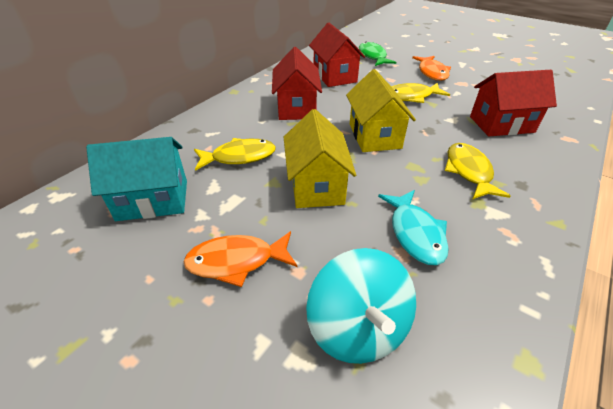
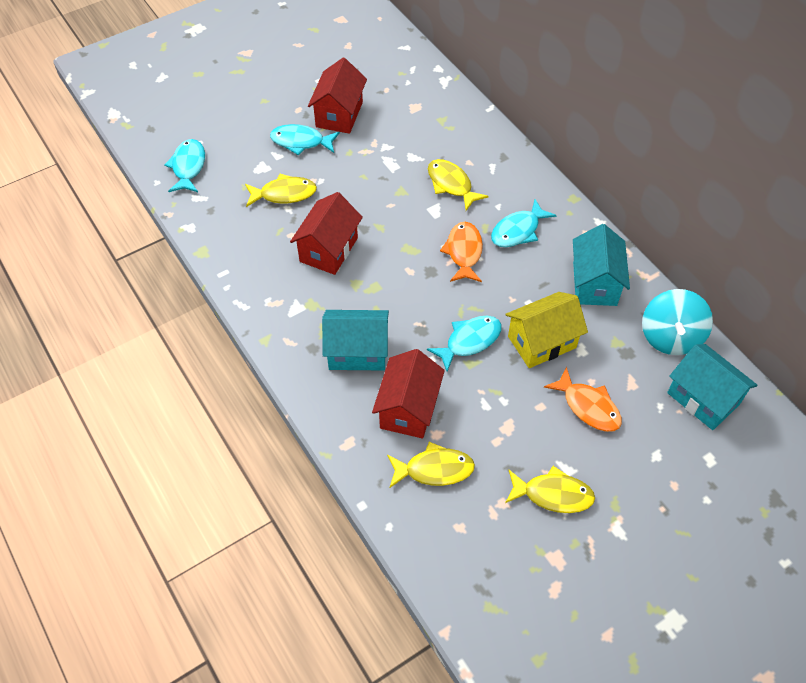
green fish: 1 -> 0
turquoise fish: 1 -> 4
turquoise house: 1 -> 3
yellow fish: 3 -> 4
yellow house: 2 -> 1

